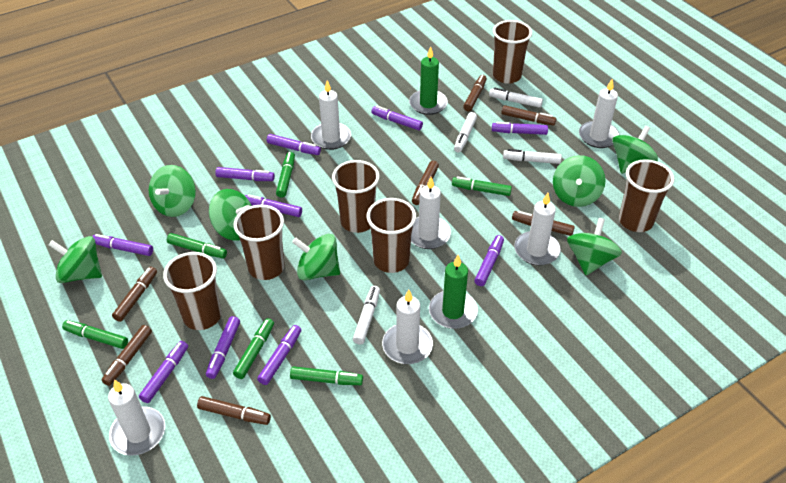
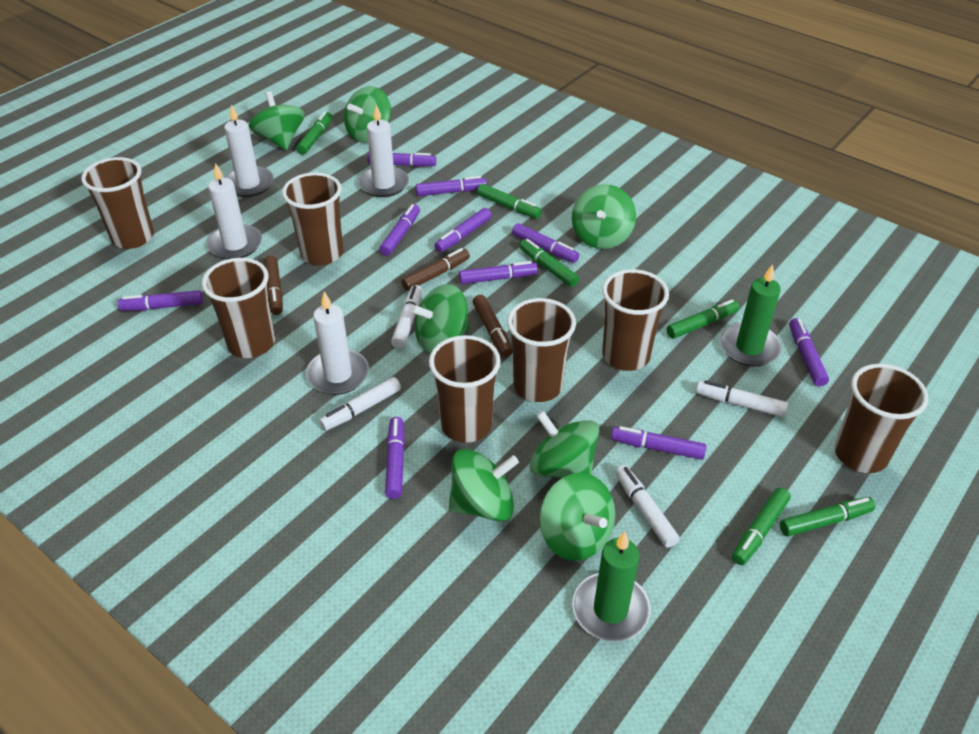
brown cup: 6 -> 7
brown marker: 7 -> 3
white candle: 6 -> 4

